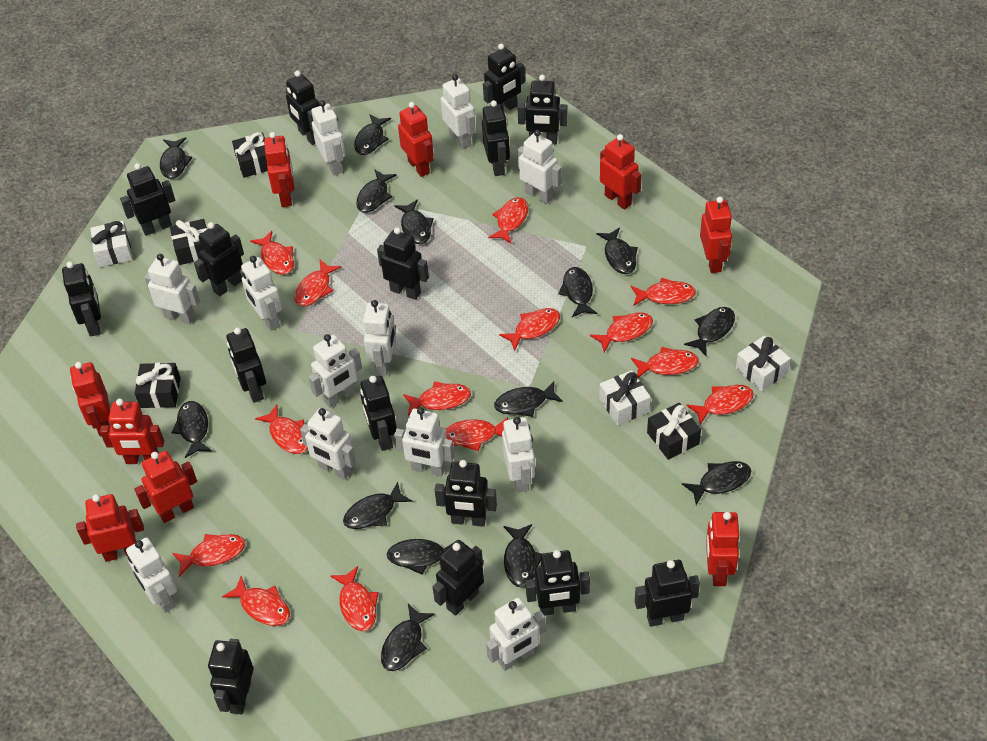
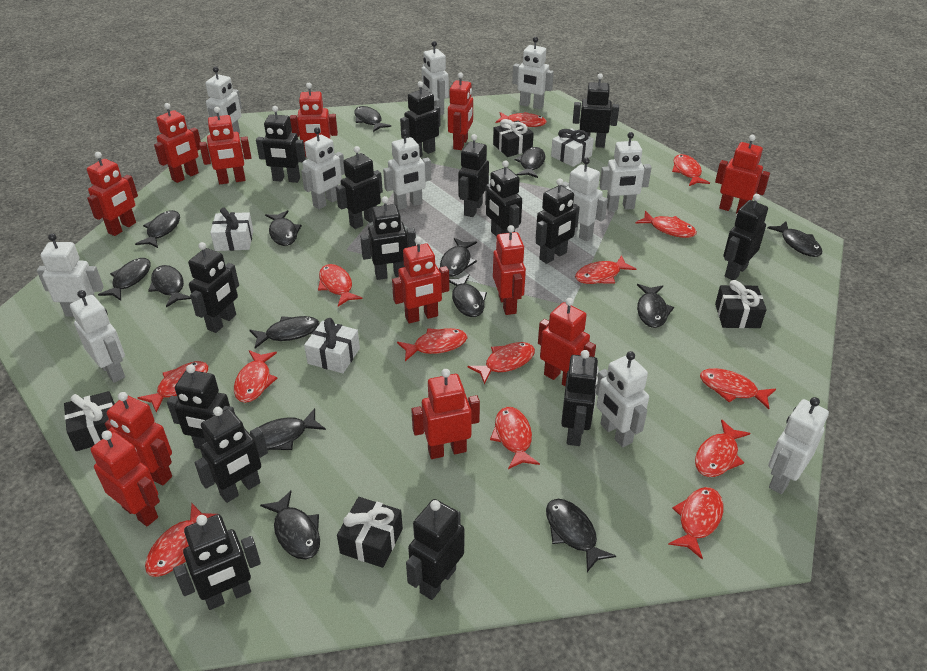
red robot: 9 -> 12
white robot: 12 -> 11

